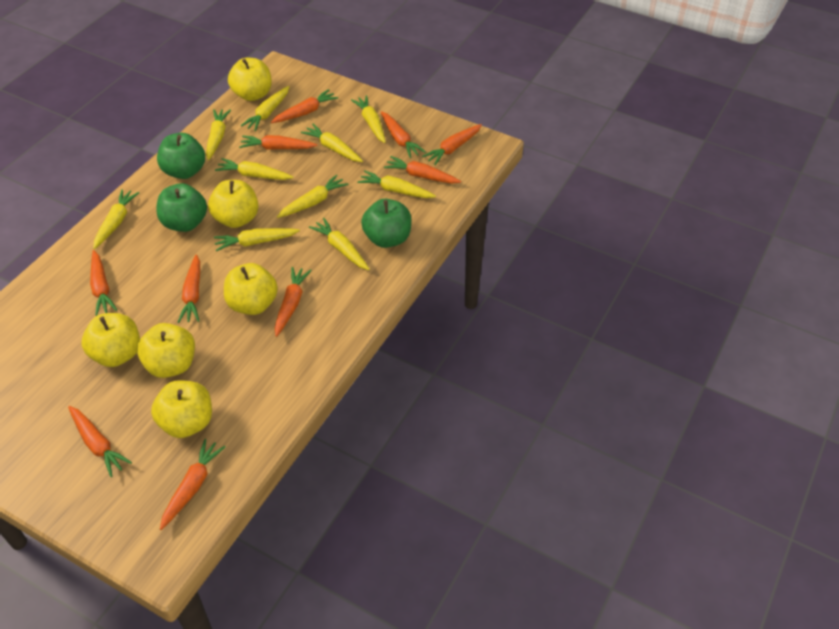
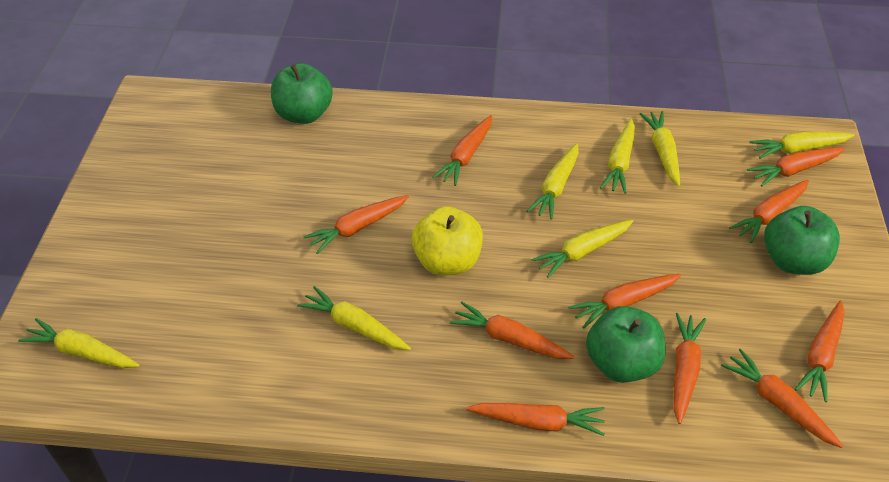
yellow apple: 6 -> 1
yellow carrot: 10 -> 7

